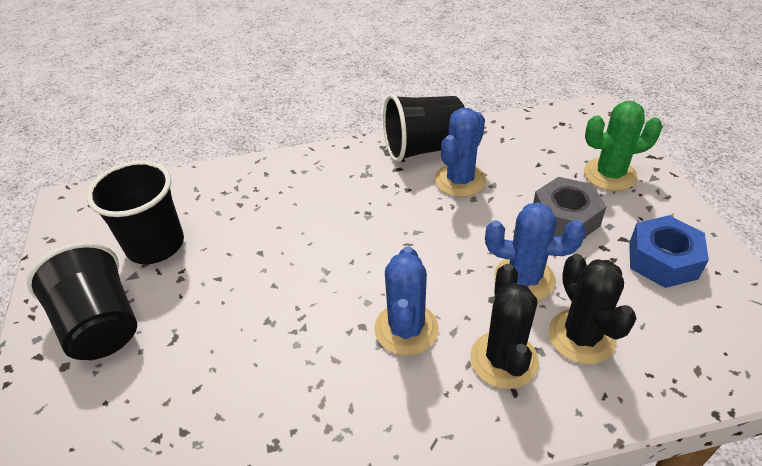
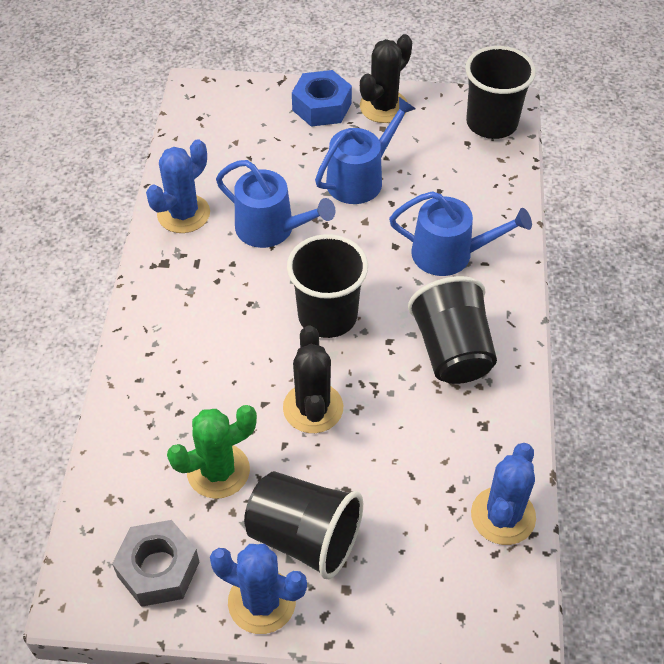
black cup: 3 -> 4
blue watering can: 0 -> 3

